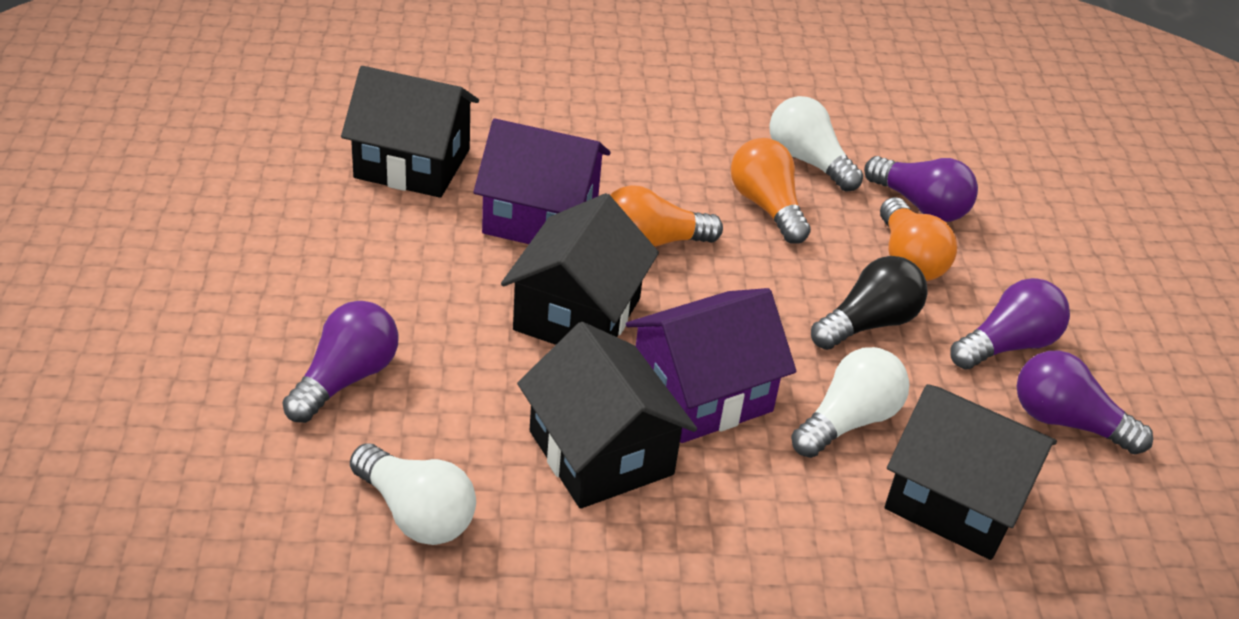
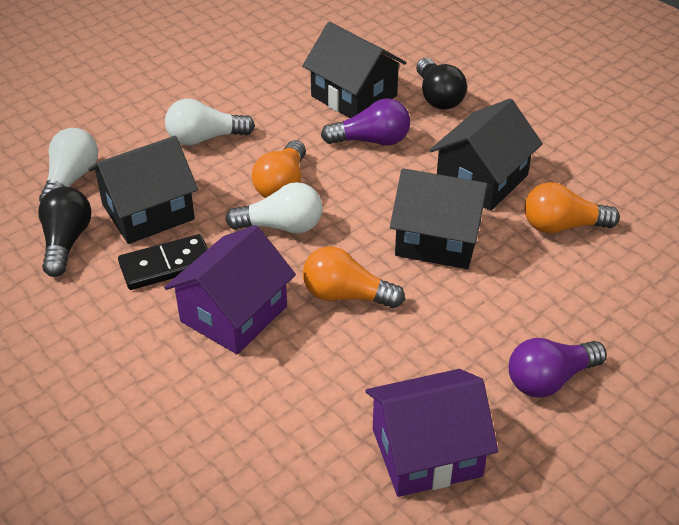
black domino: 0 -> 1
black light bulb: 1 -> 2
purple light bulb: 4 -> 2

